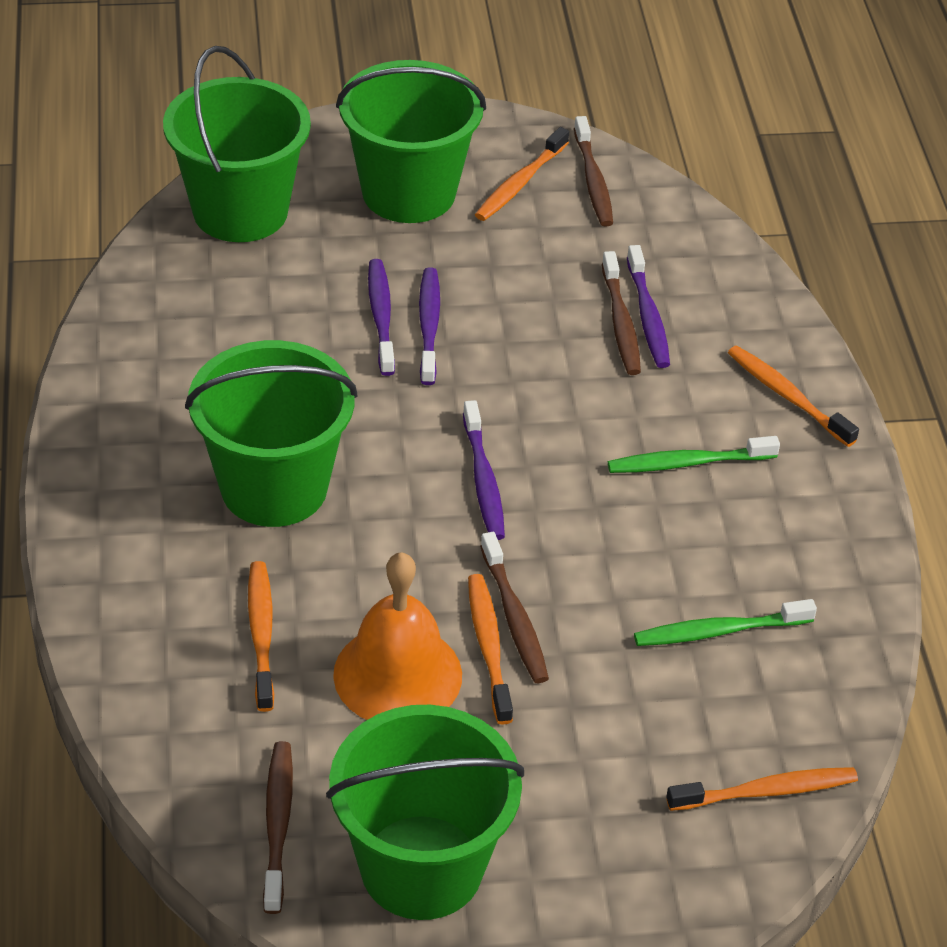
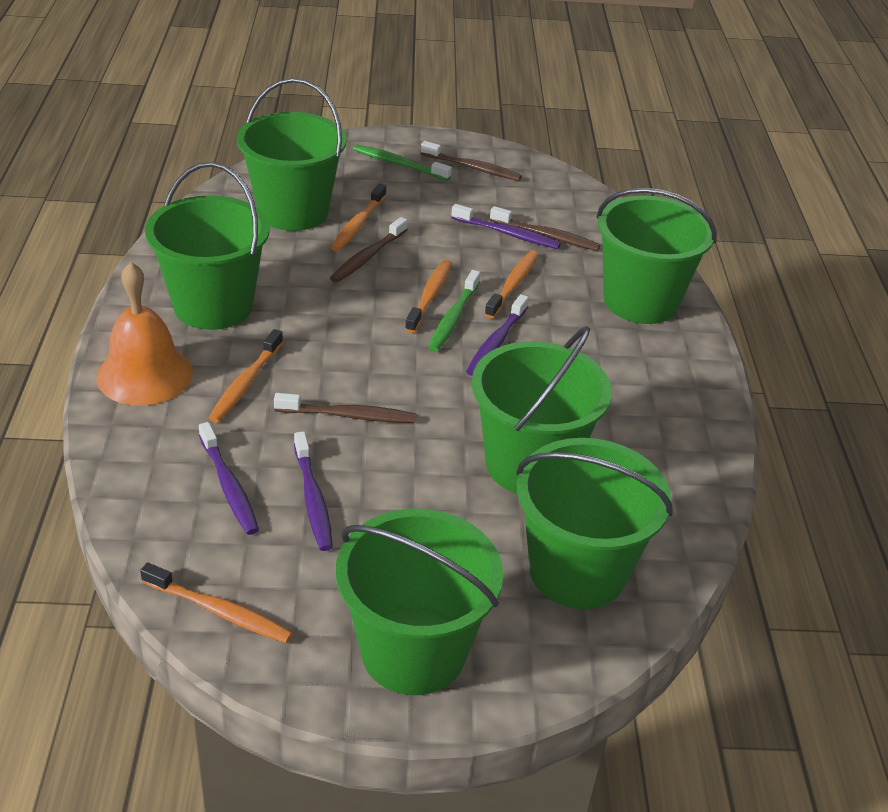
green bucket: 4 -> 6

